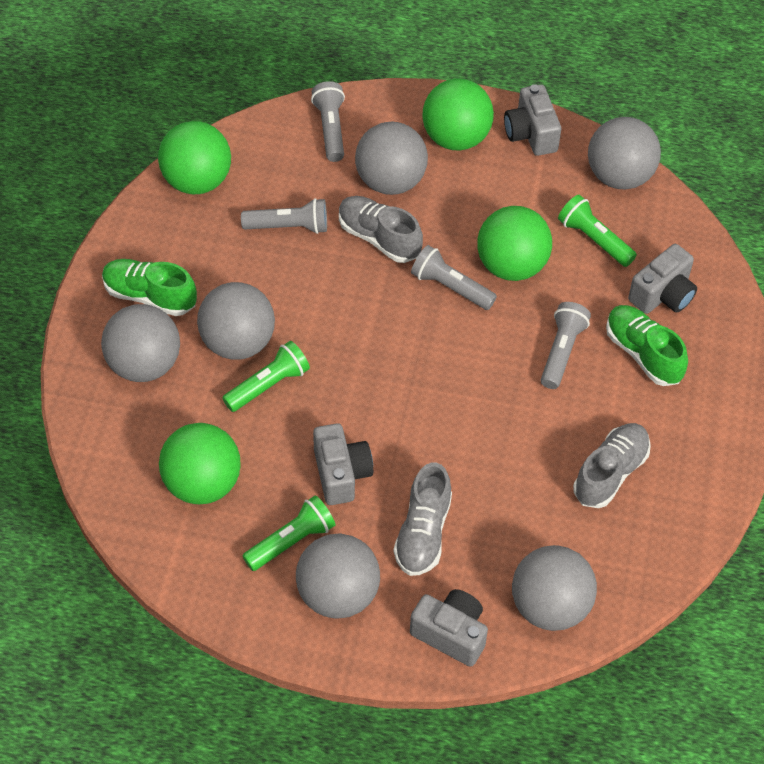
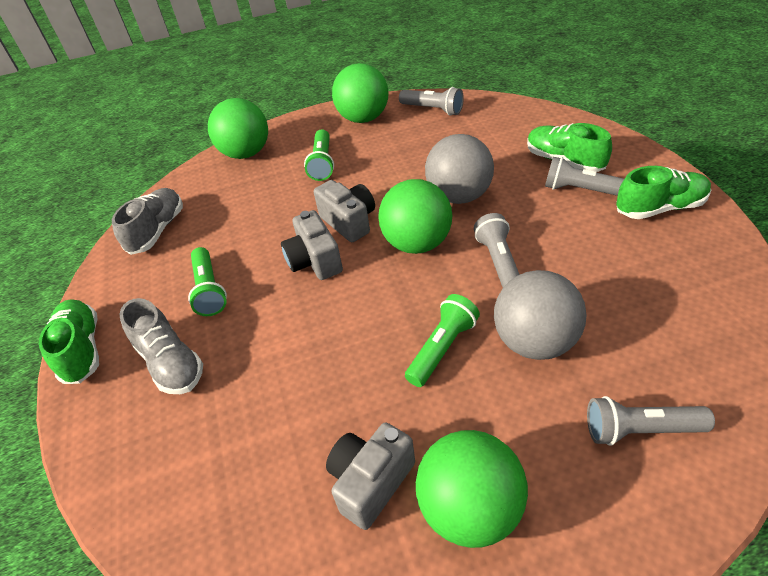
green shoe: 2 -> 3
grey ball: 6 -> 2
grey camera: 4 -> 3
grey shoe: 3 -> 2

